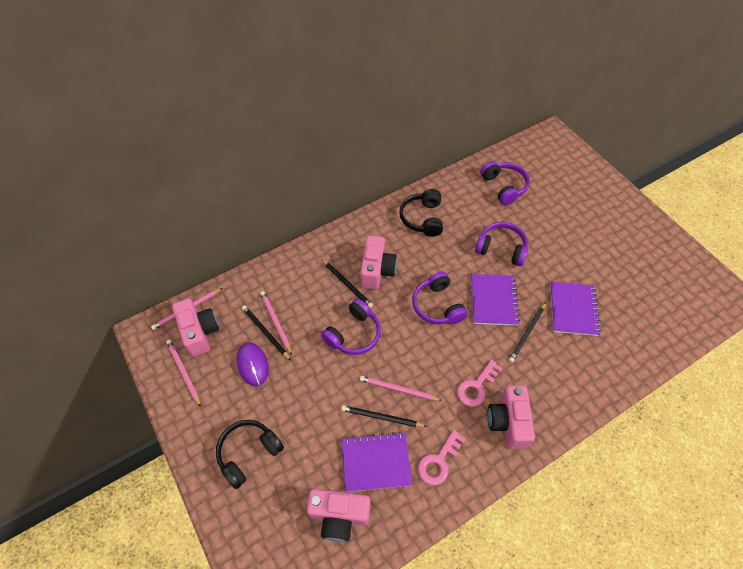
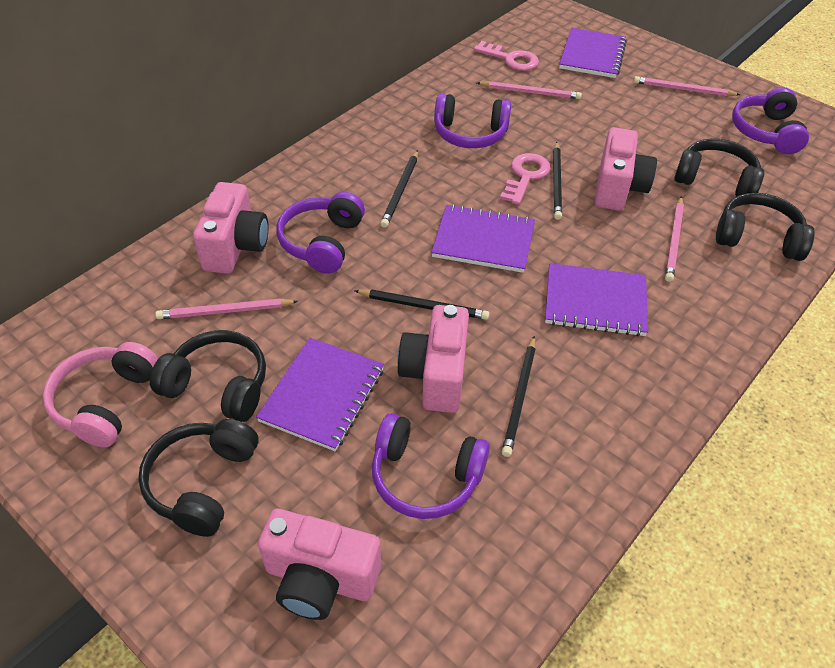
black headphones: 2 -> 4
pink headphones: 0 -> 1
purple mouse: 1 -> 0
purple notebook: 3 -> 4

